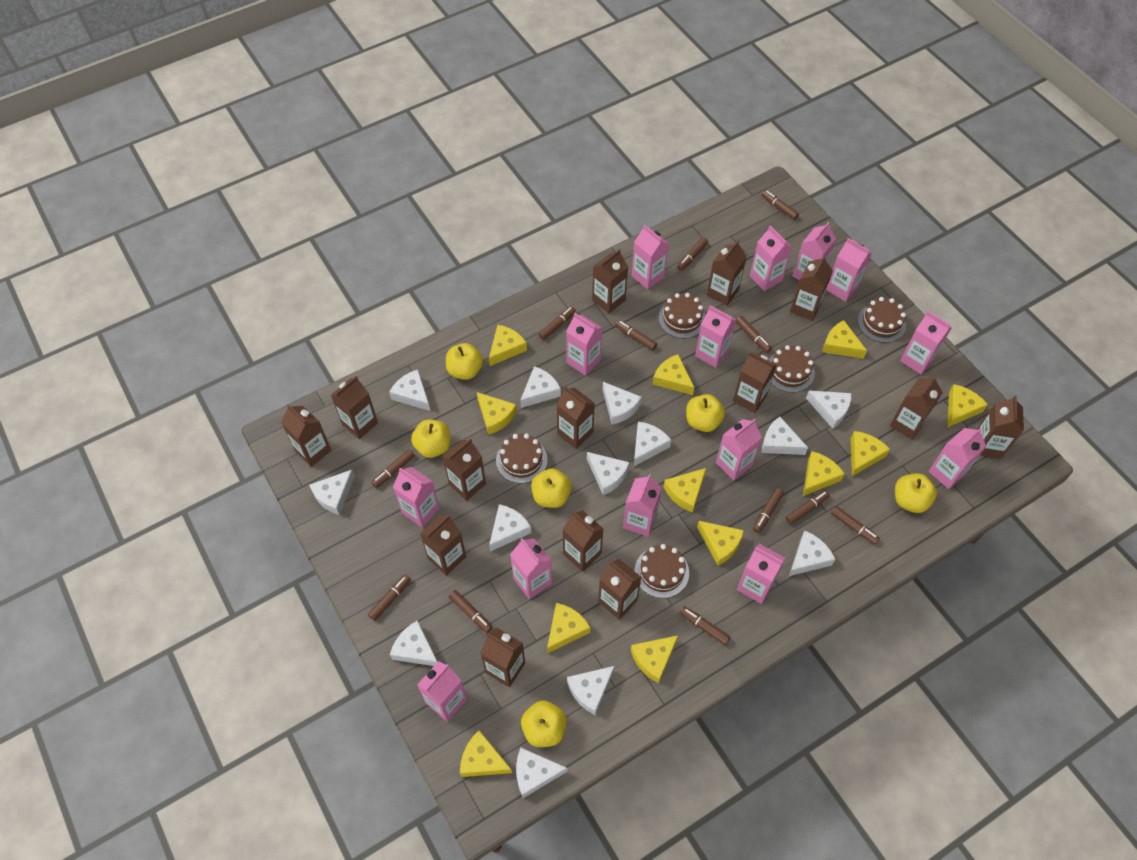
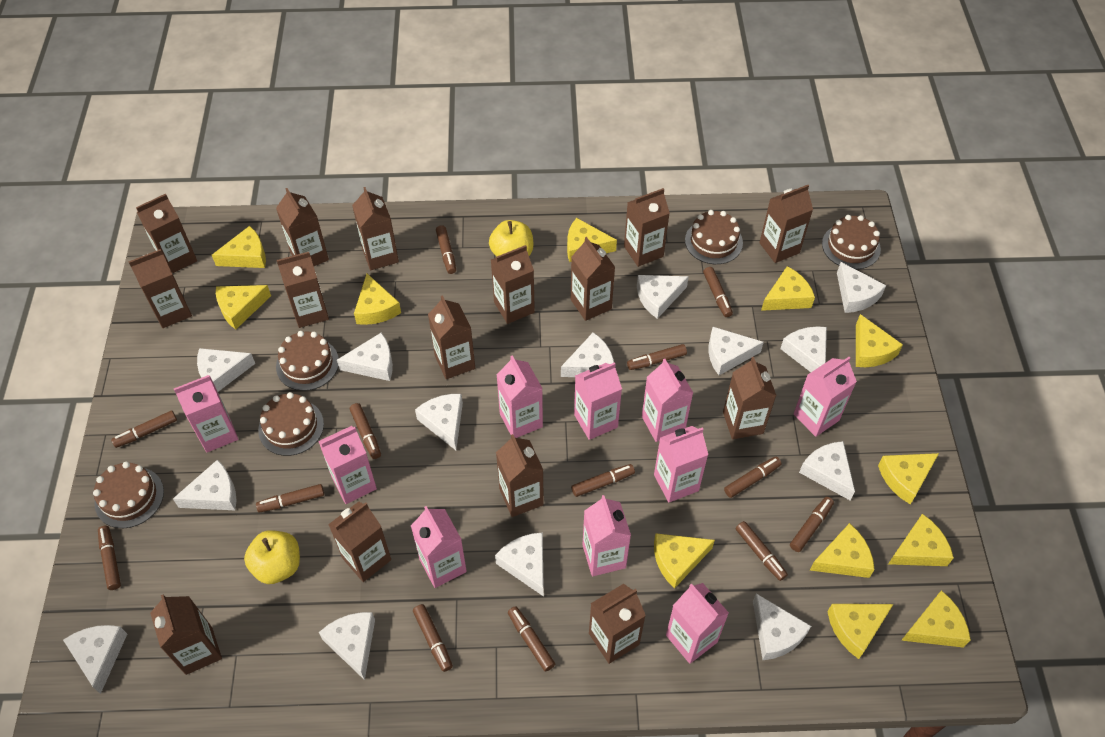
brown carton: 14 -> 15
brown marker: 12 -> 13
pink carton: 14 -> 10
white cheese: 13 -> 14
yellow apple: 6 -> 2

